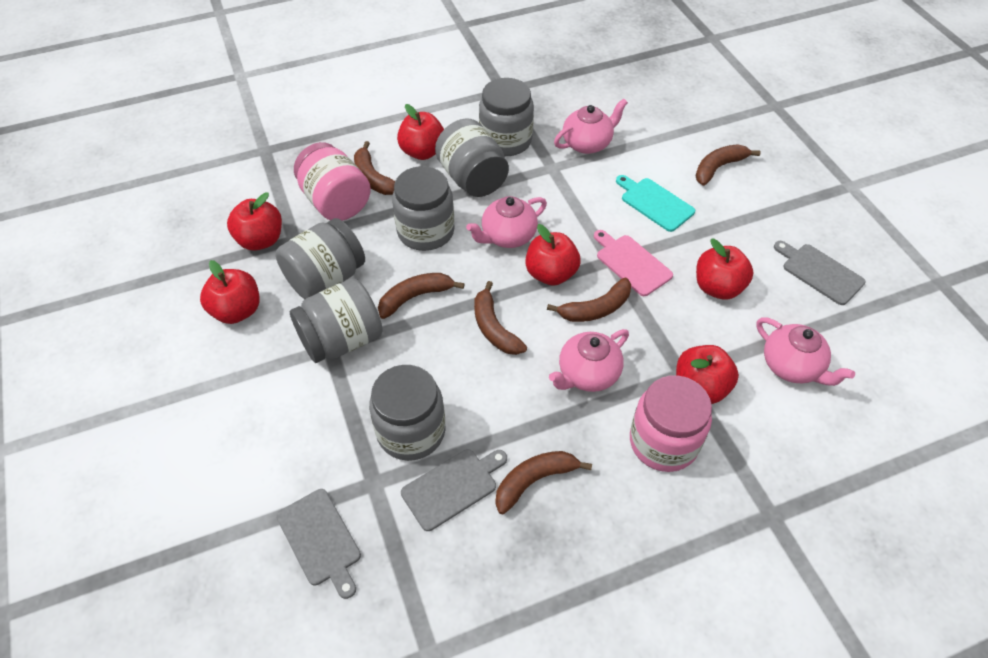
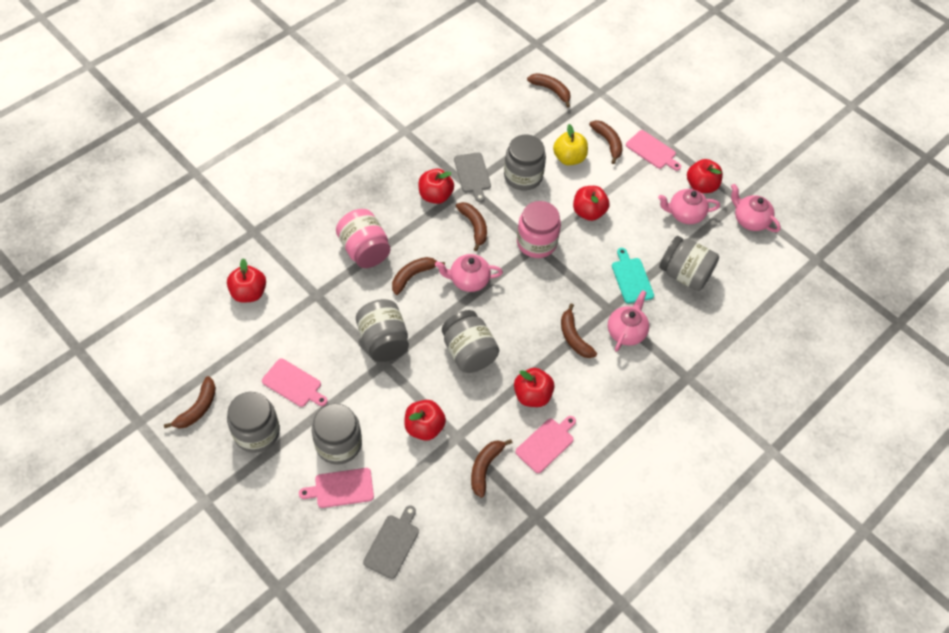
brown banana: 6 -> 7
grey cutting board: 3 -> 2
pink cutting board: 1 -> 4
yellow apple: 0 -> 1

